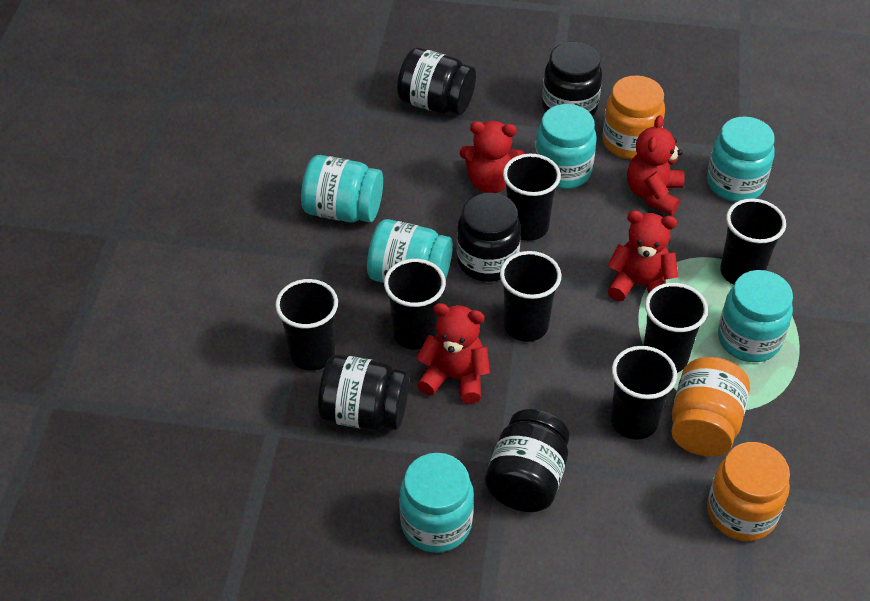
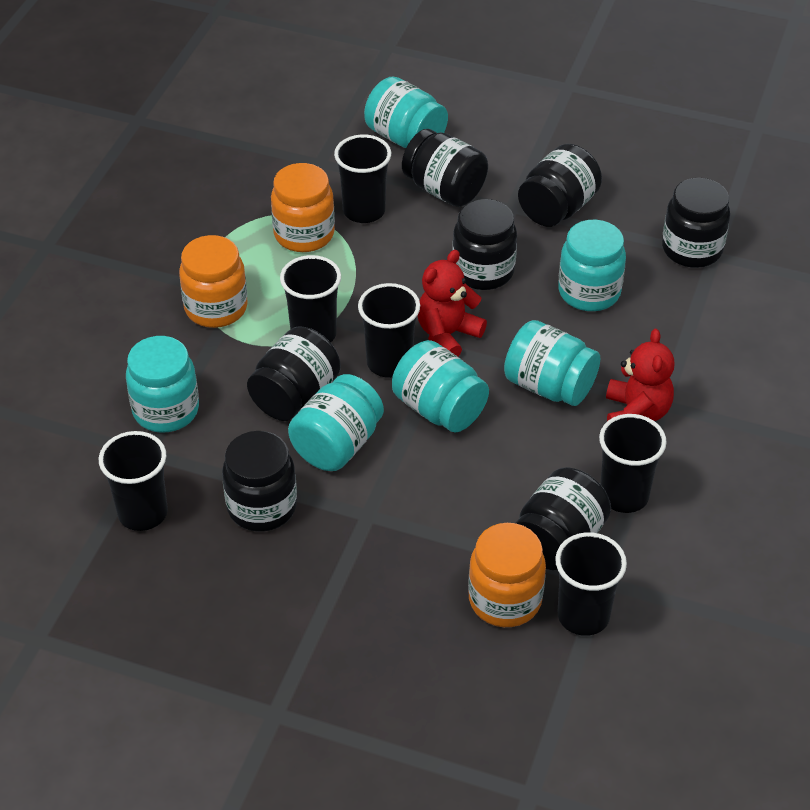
black cup: 7 -> 6
black jar: 5 -> 7
red teddy bear: 4 -> 2

